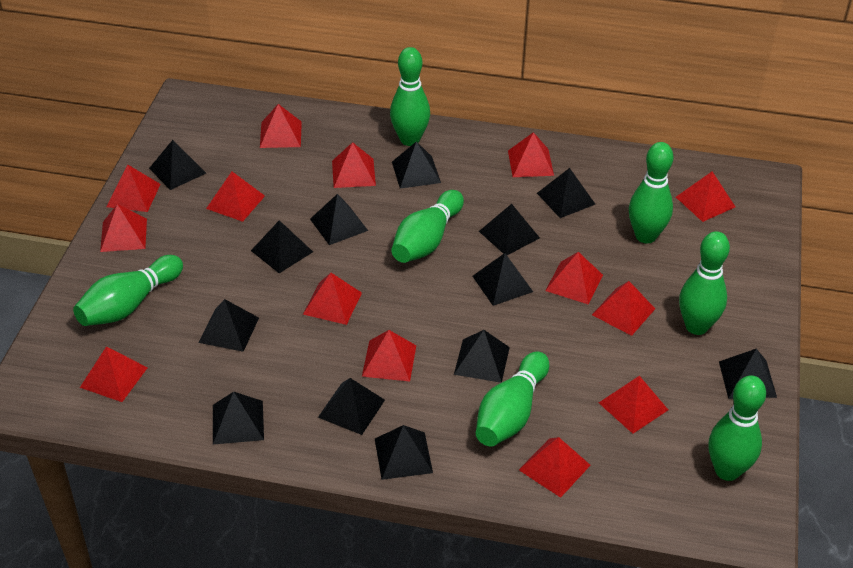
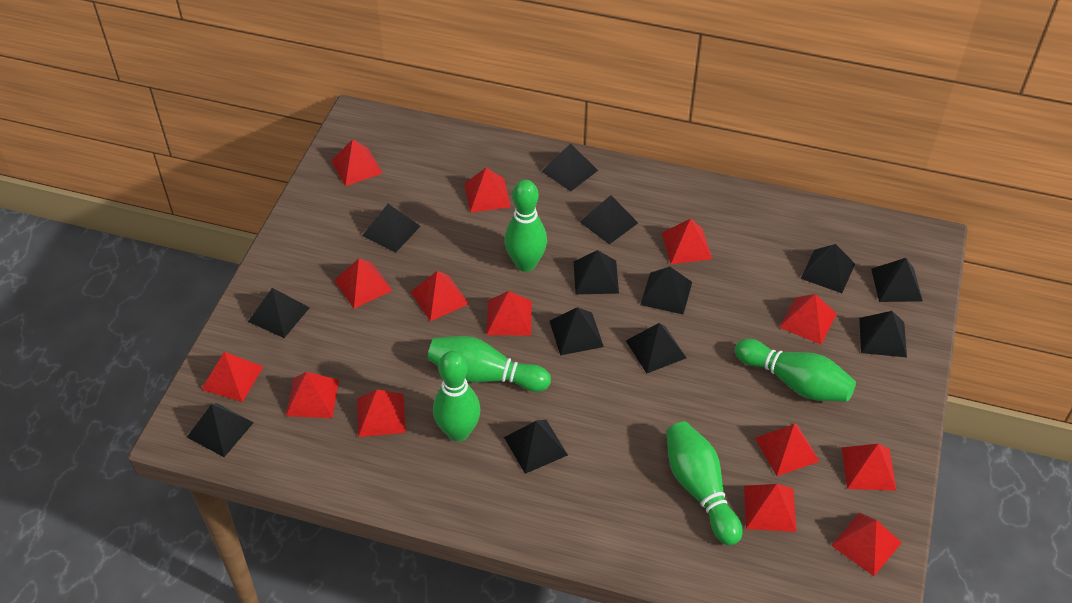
green bowling pin: 7 -> 5

